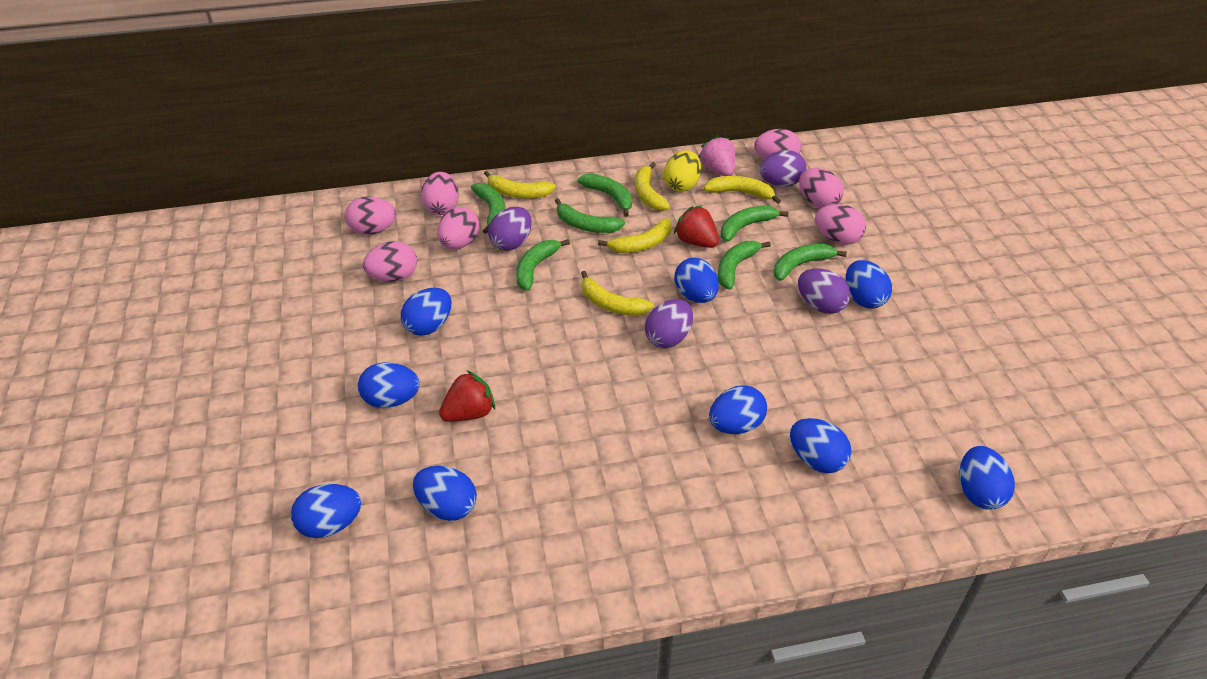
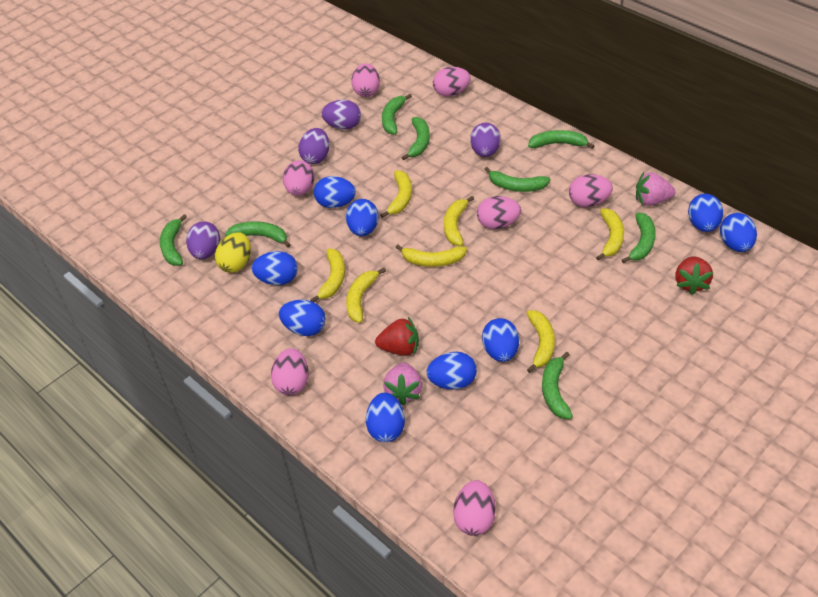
green banana: 7 -> 8
pink strawberry: 1 -> 2
yellow banana: 5 -> 7

